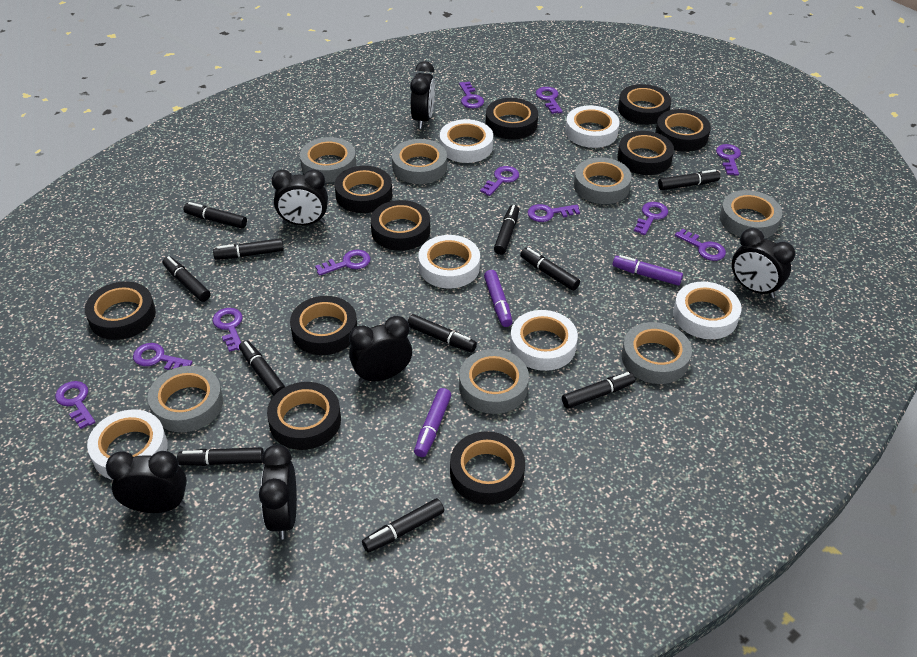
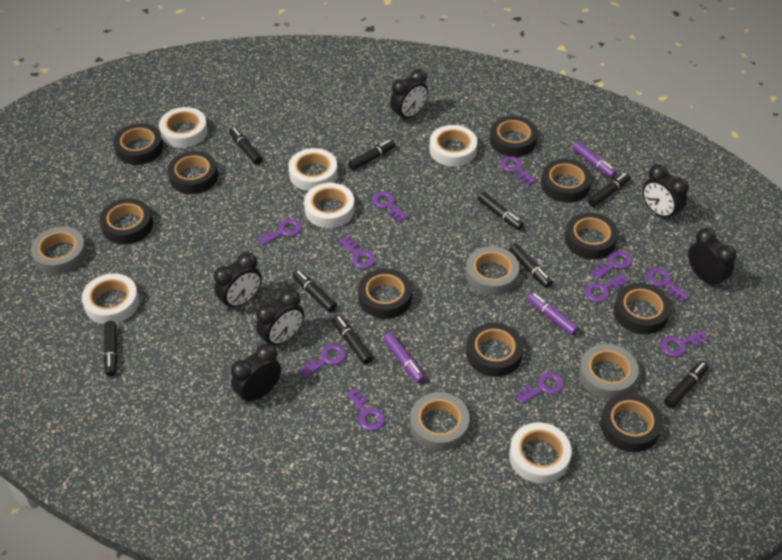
black marker: 11 -> 9
grey tape: 7 -> 4

